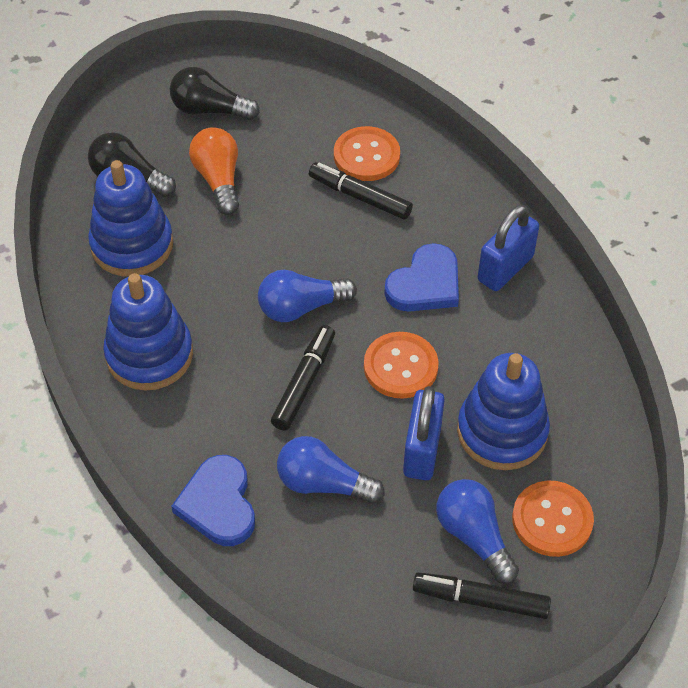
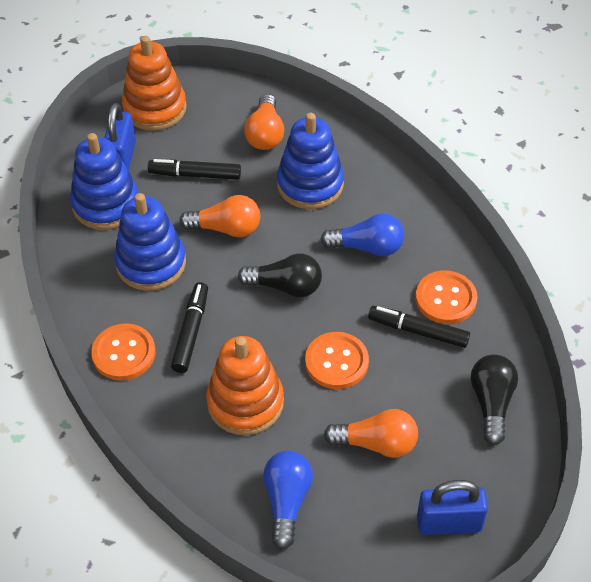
blue heart: 2 -> 0
blue light bulb: 3 -> 2
orange light bulb: 1 -> 3
orange stacking toy: 0 -> 2

